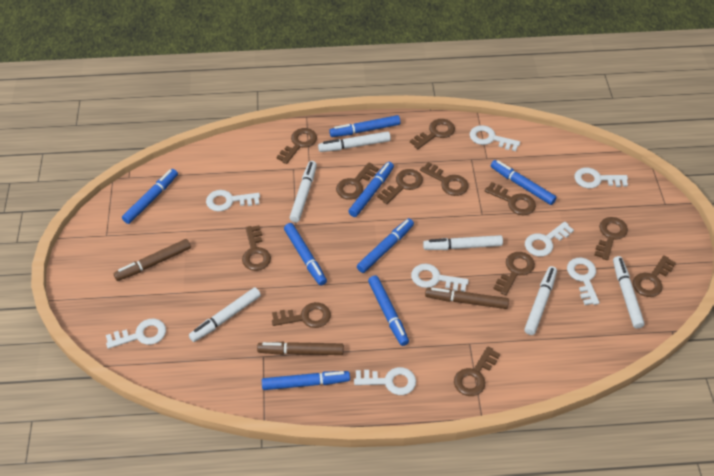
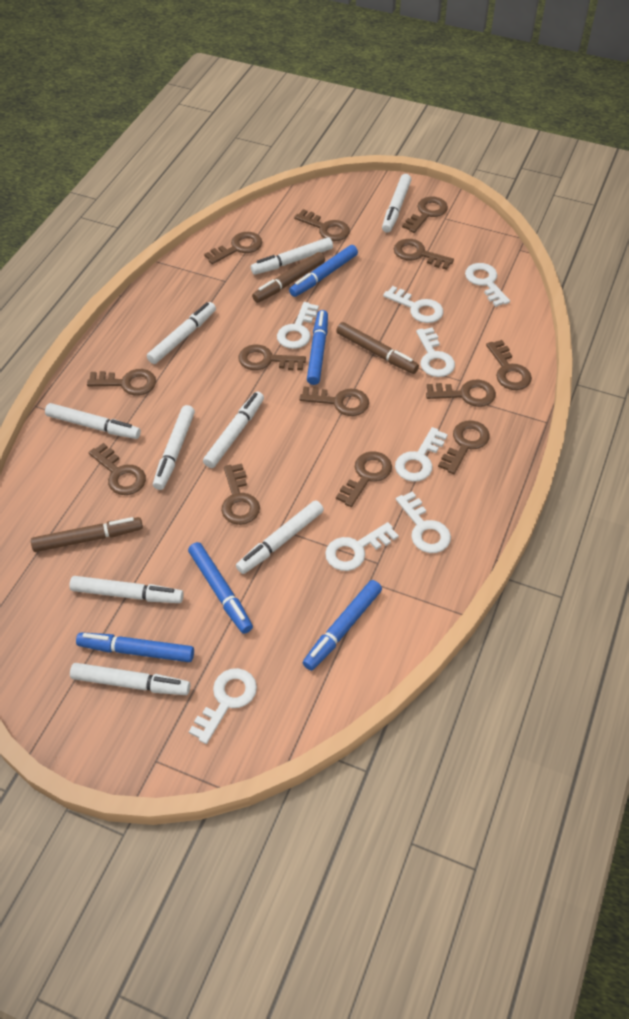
blue marker: 8 -> 5
brown key: 12 -> 13
white marker: 6 -> 9

